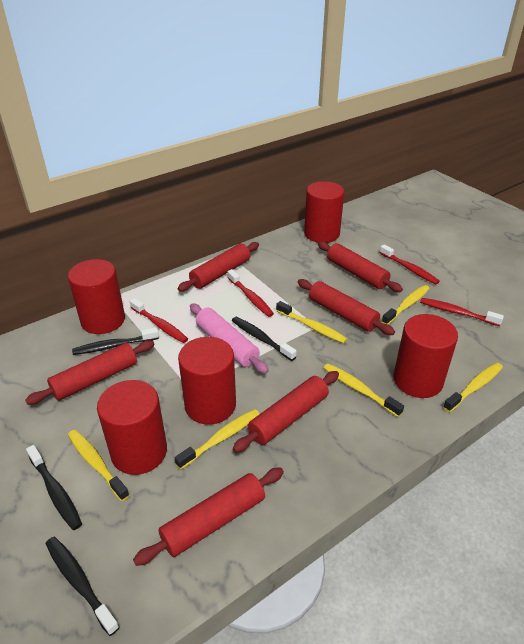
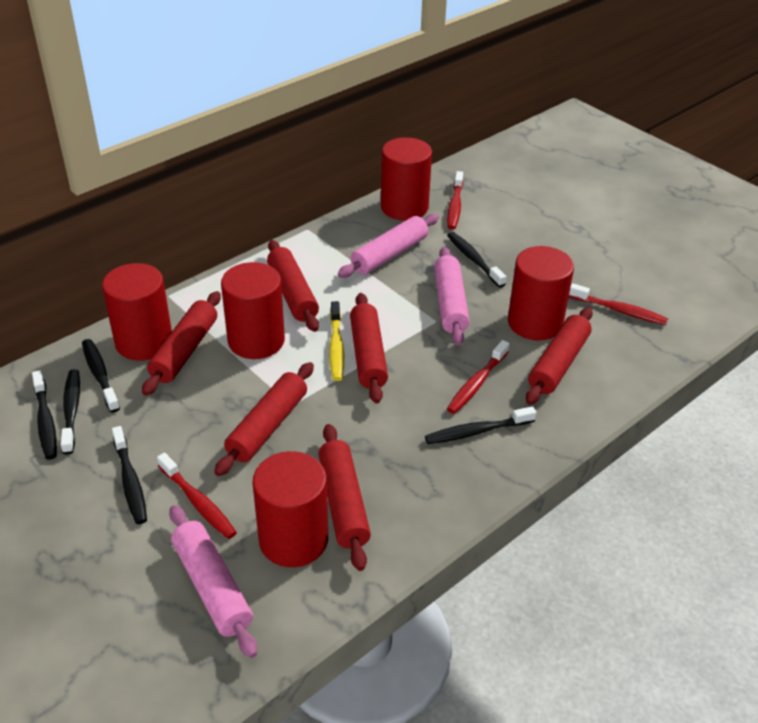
black toothbrush: 4 -> 6
pink rolling pin: 1 -> 3
yellow toothbrush: 6 -> 1

